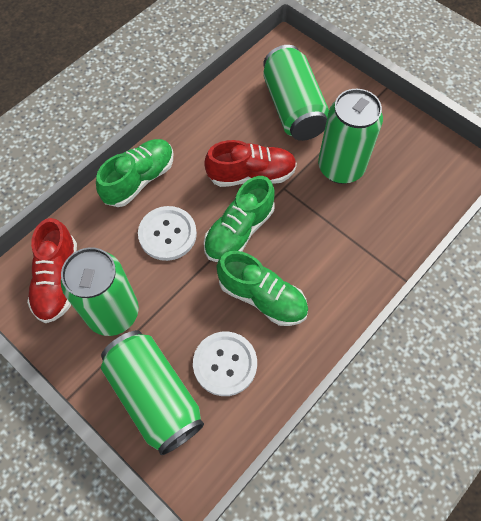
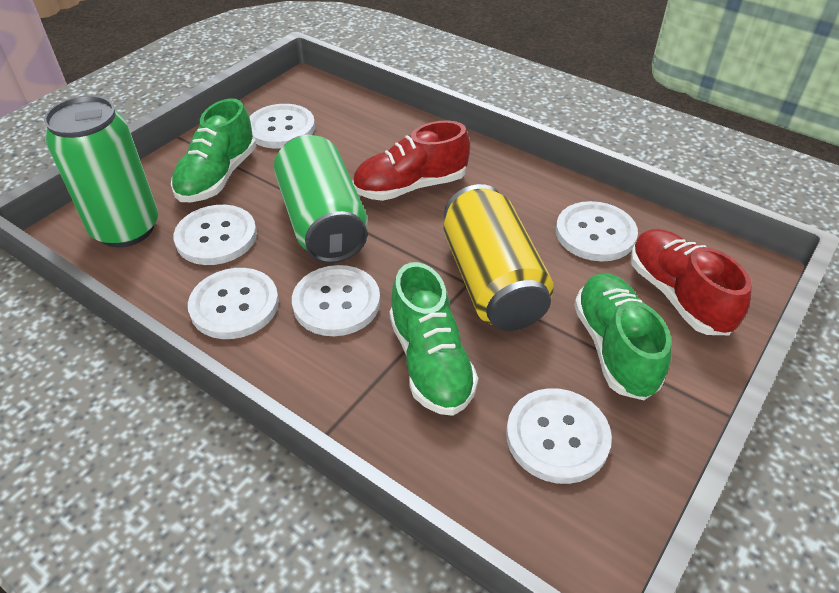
green can: 4 -> 2
white button: 2 -> 6
yellow can: 0 -> 1

